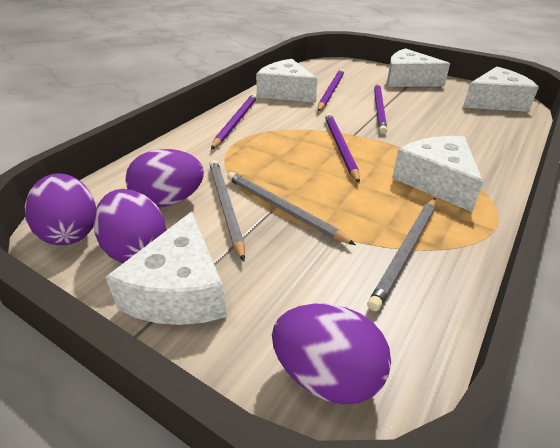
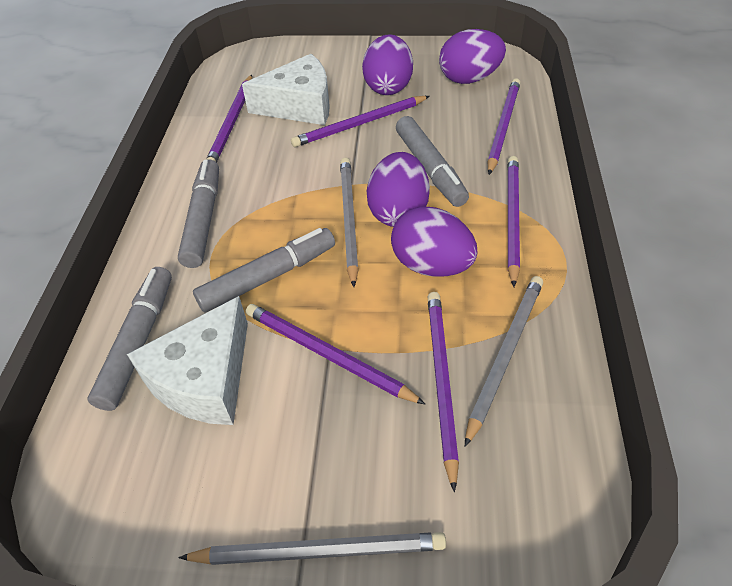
grey marker: 0 -> 4
purple pencil: 4 -> 6
white cheese: 5 -> 2

